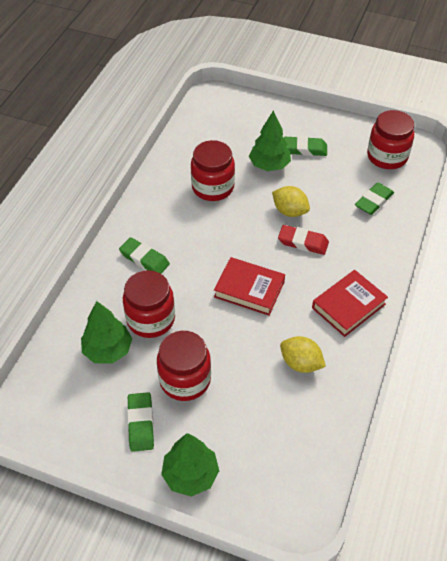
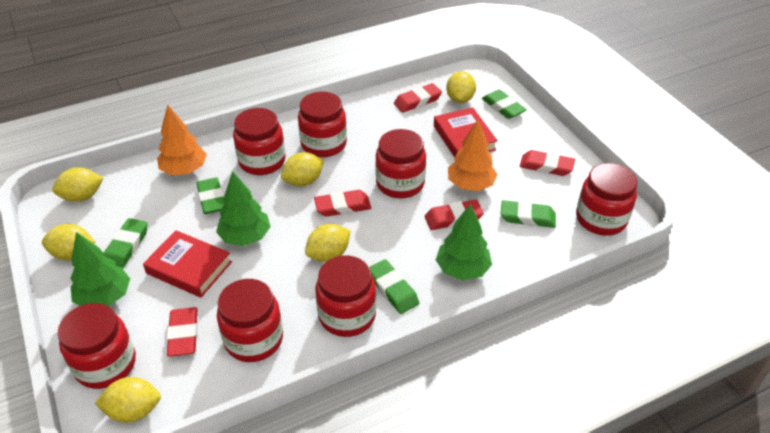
green eraser: 4 -> 5
orange tree: 0 -> 2
red eraser: 1 -> 5
red jar: 4 -> 7
yellow lemon: 2 -> 6

